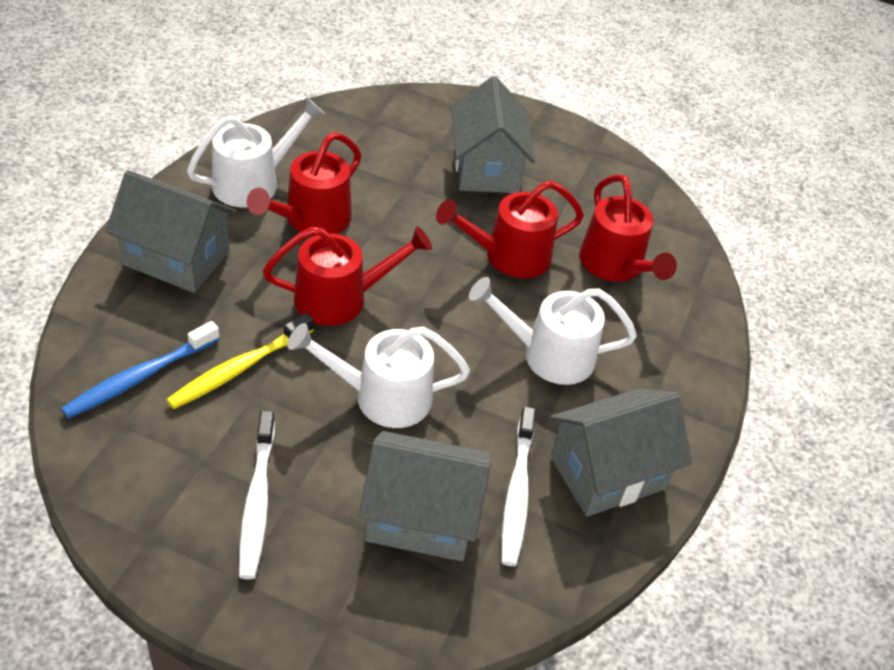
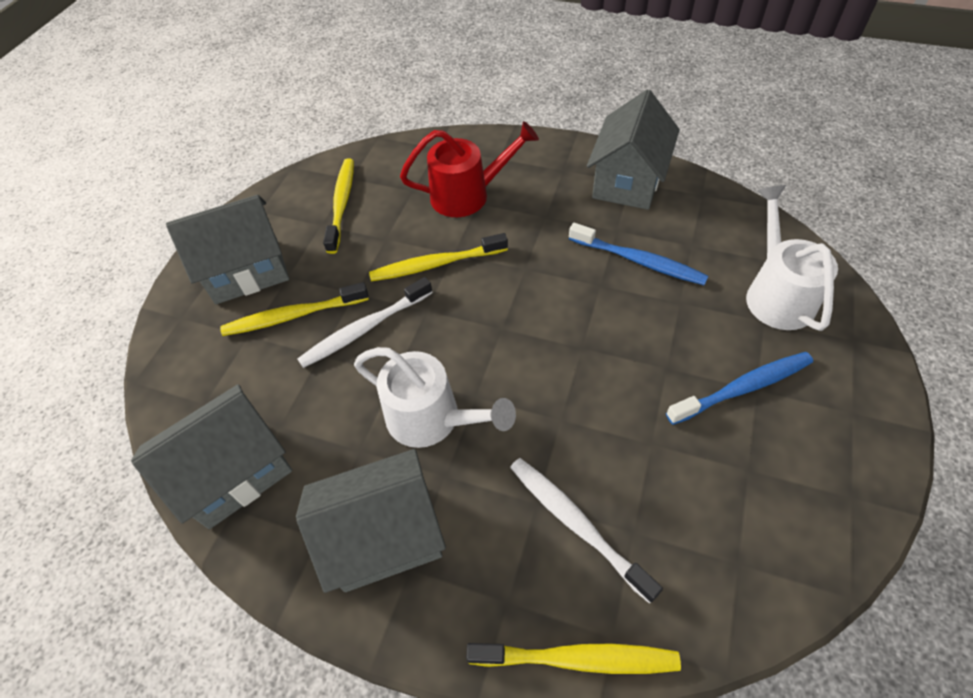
blue toothbrush: 1 -> 2
red watering can: 4 -> 1
white watering can: 3 -> 2
yellow toothbrush: 1 -> 4

